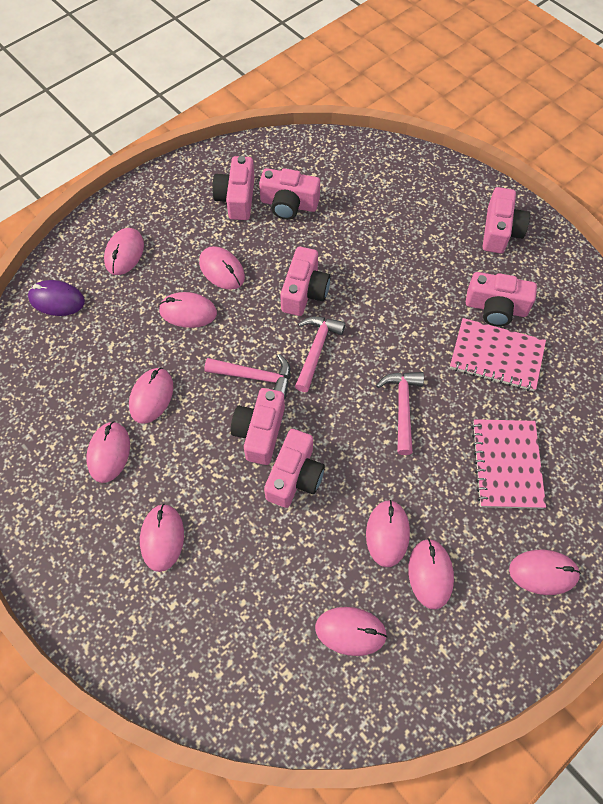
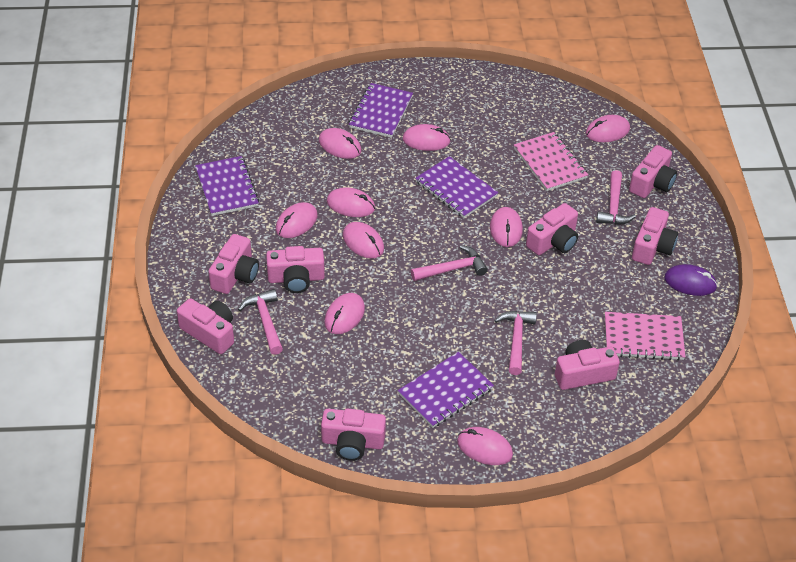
pink camera: 7 -> 8
pink hammer: 3 -> 4
pink mouse: 10 -> 9
purple notebook: 0 -> 4

